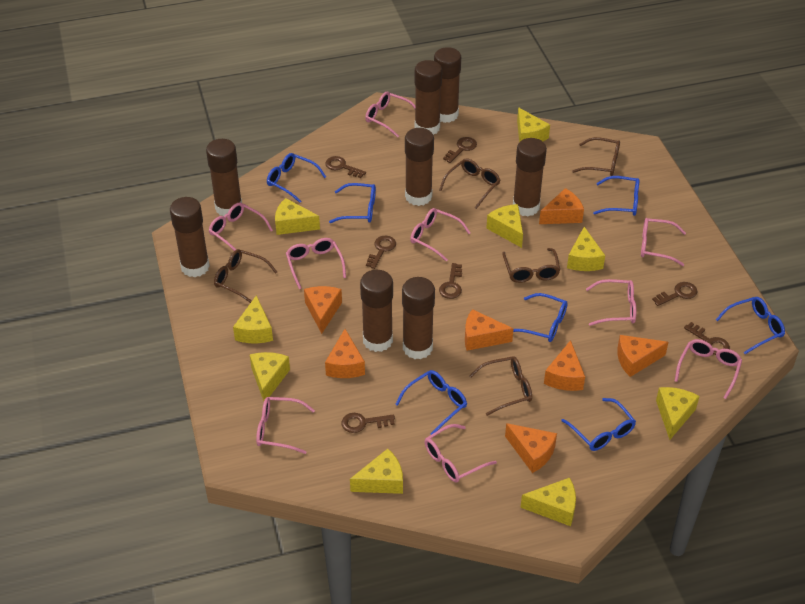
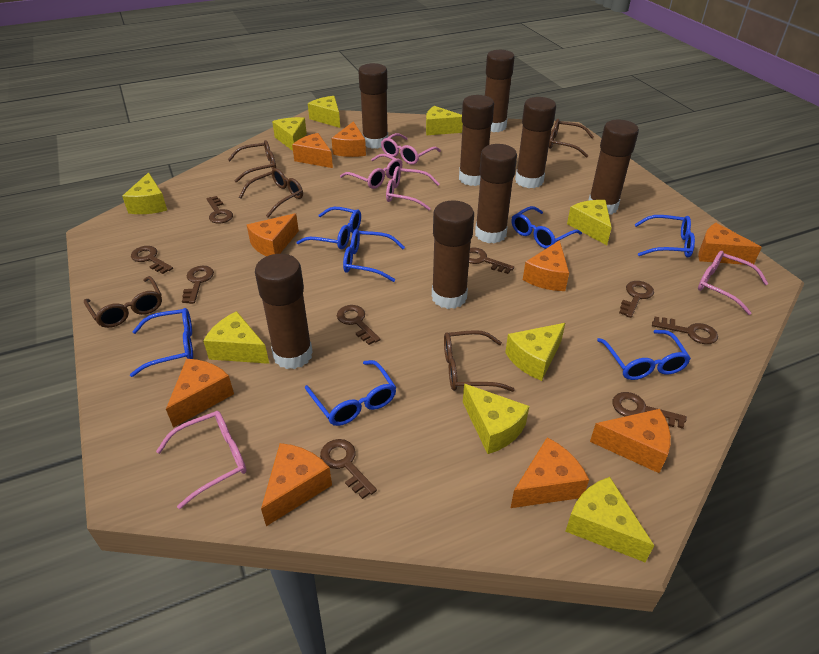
brown key: 7 -> 9
orange cheese: 7 -> 9
pink glasses: 9 -> 5

